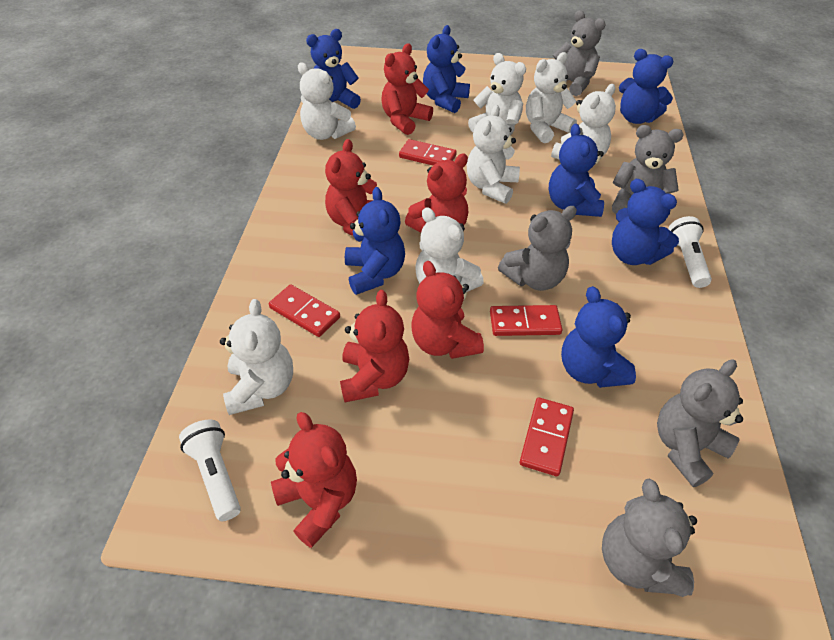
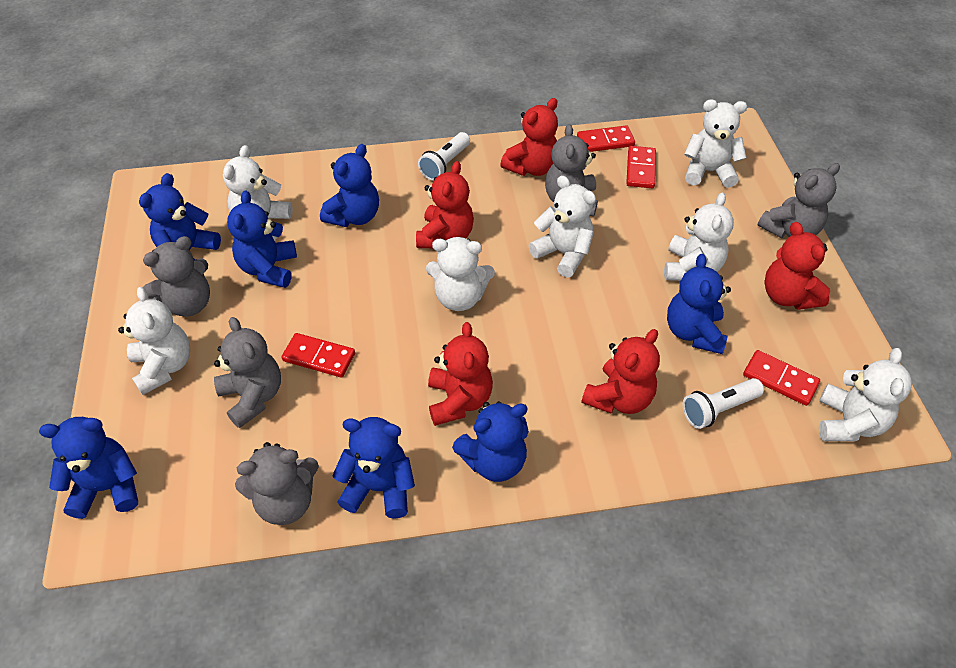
red teddy bear: 6 -> 5

